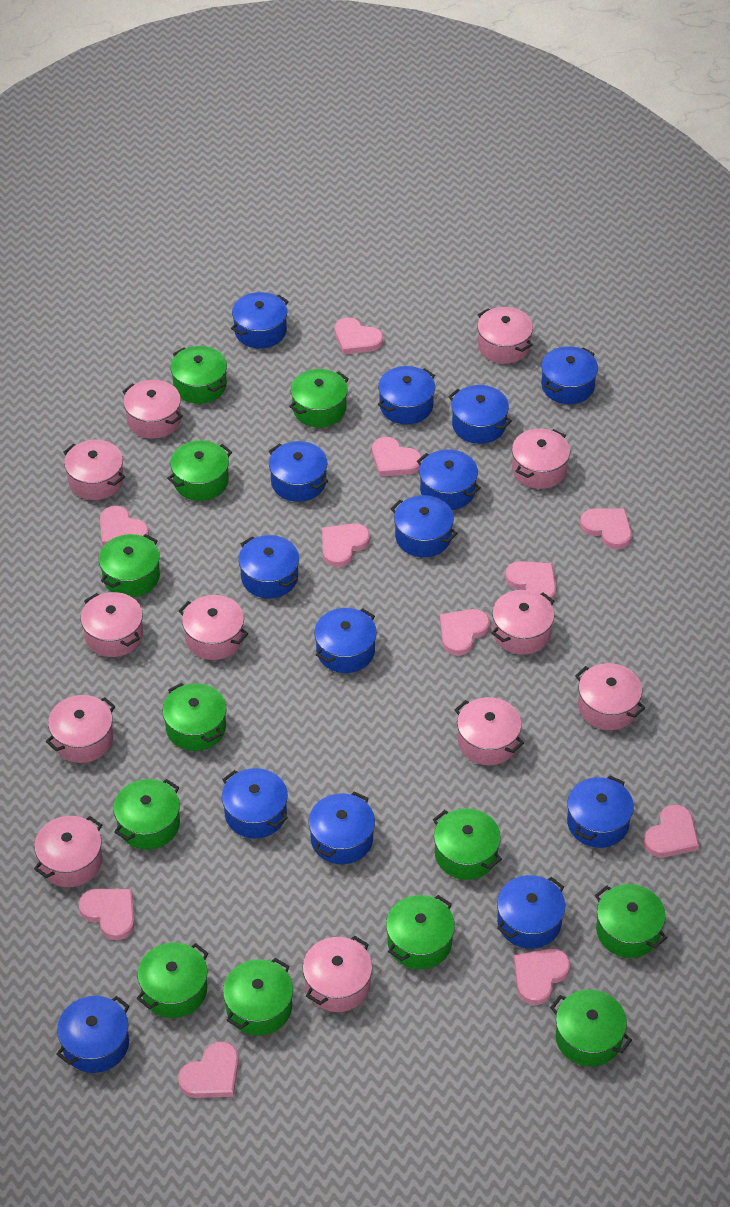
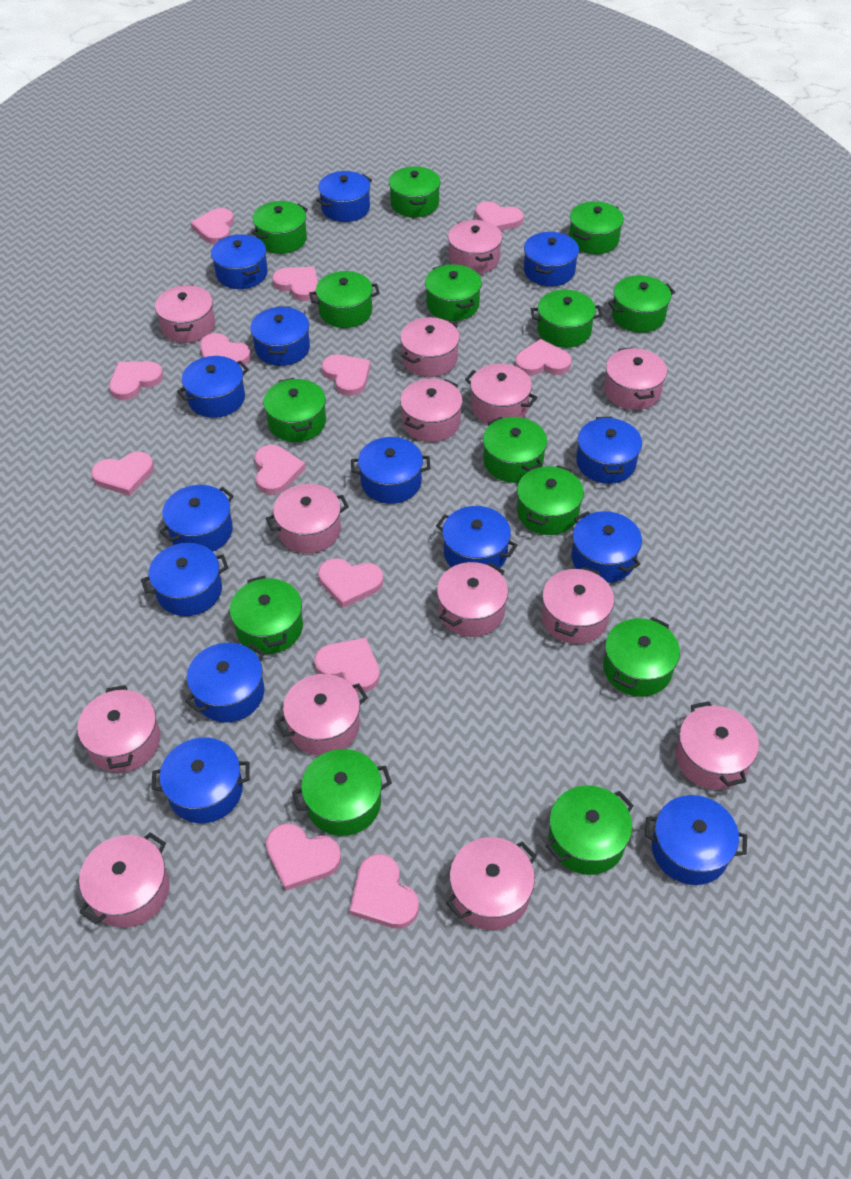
green pot: 12 -> 14
pink heart: 11 -> 13
pink pot: 12 -> 14

